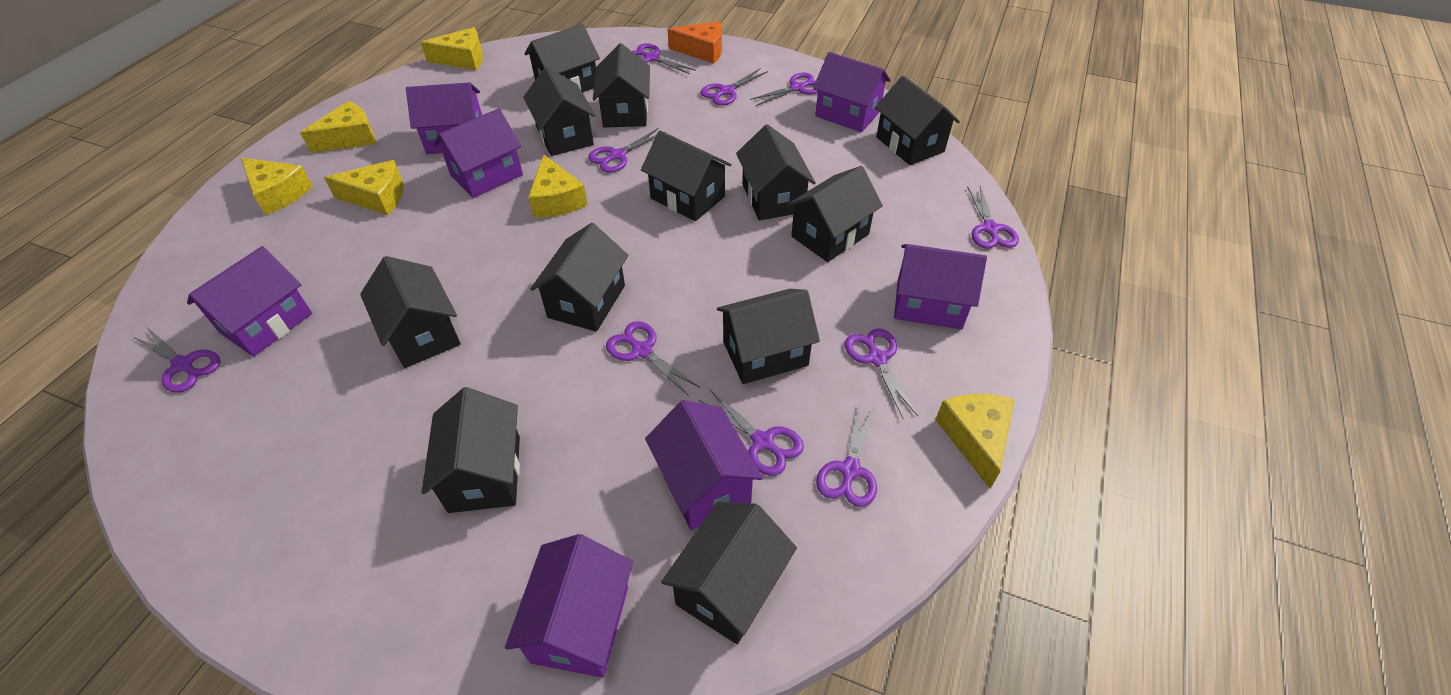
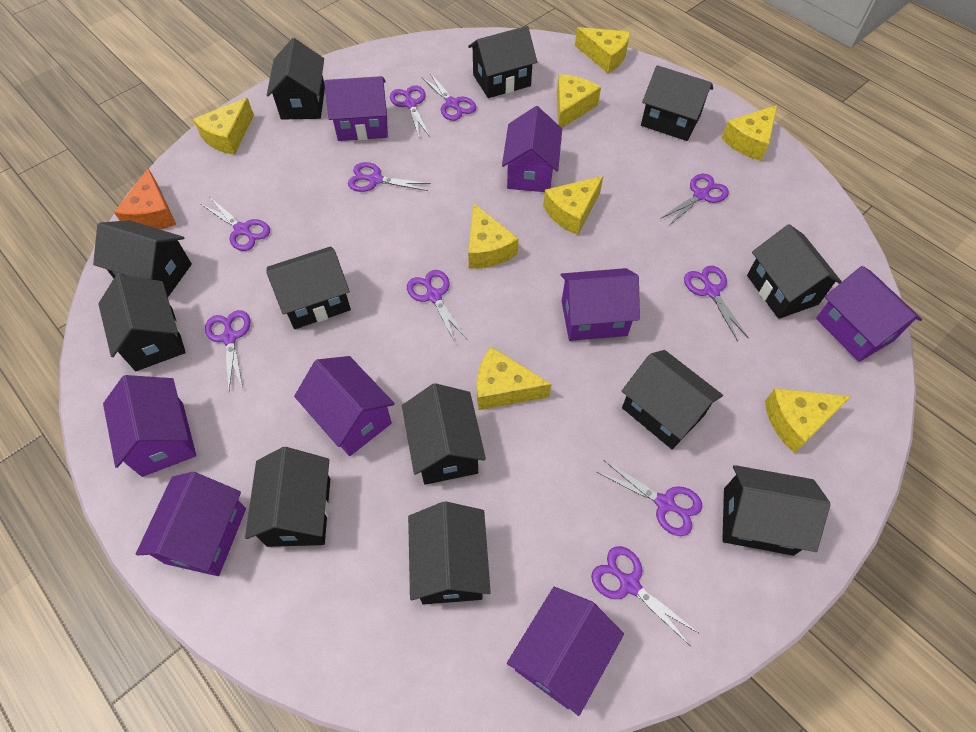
purple house: 7 -> 8
yellow cheese: 6 -> 8

